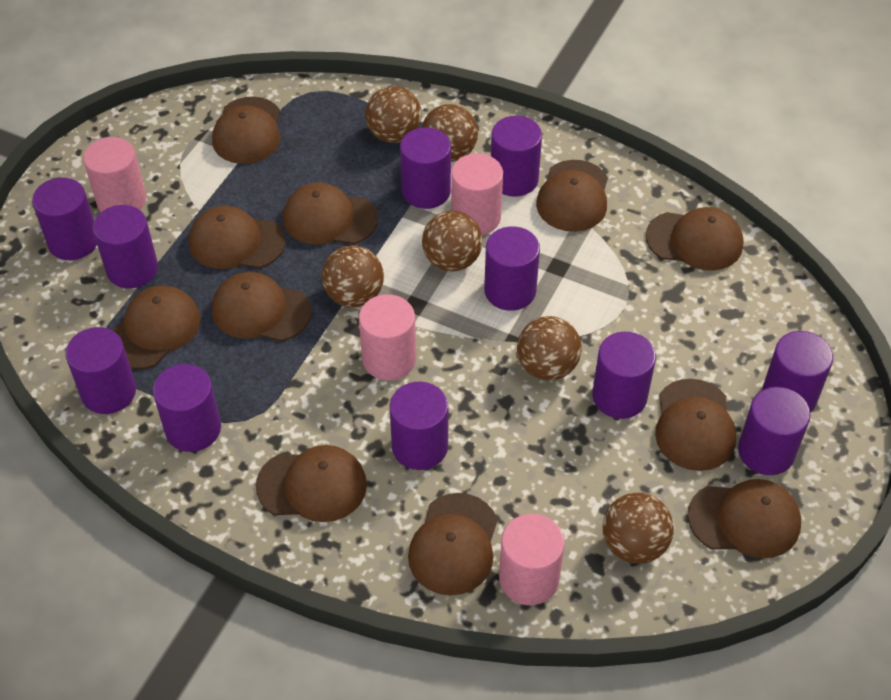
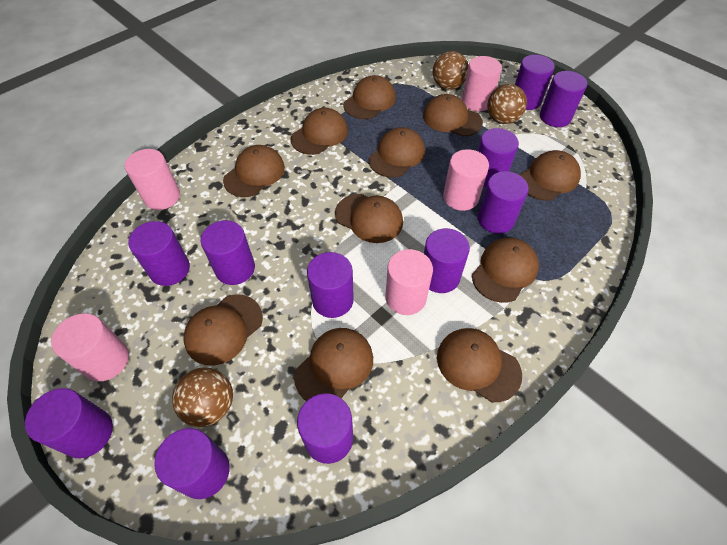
brown ball: 6 -> 3
pink cylinder: 4 -> 5

